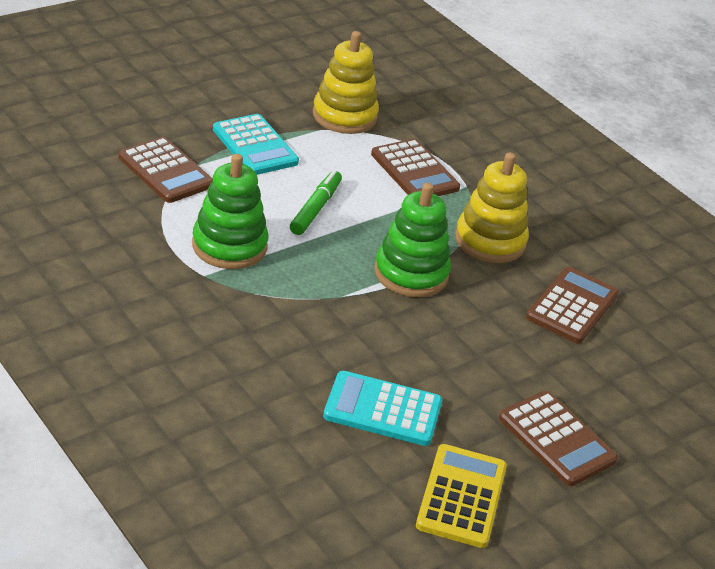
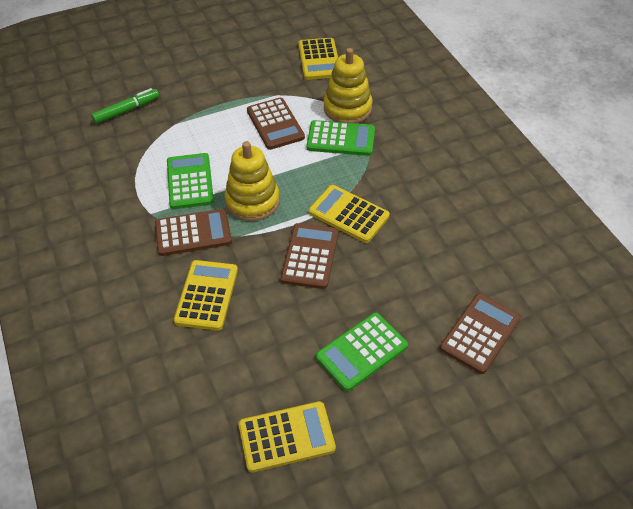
green calculator: 0 -> 3
green stacking toy: 2 -> 0
turquoise calculator: 2 -> 0
yellow calculator: 1 -> 4

